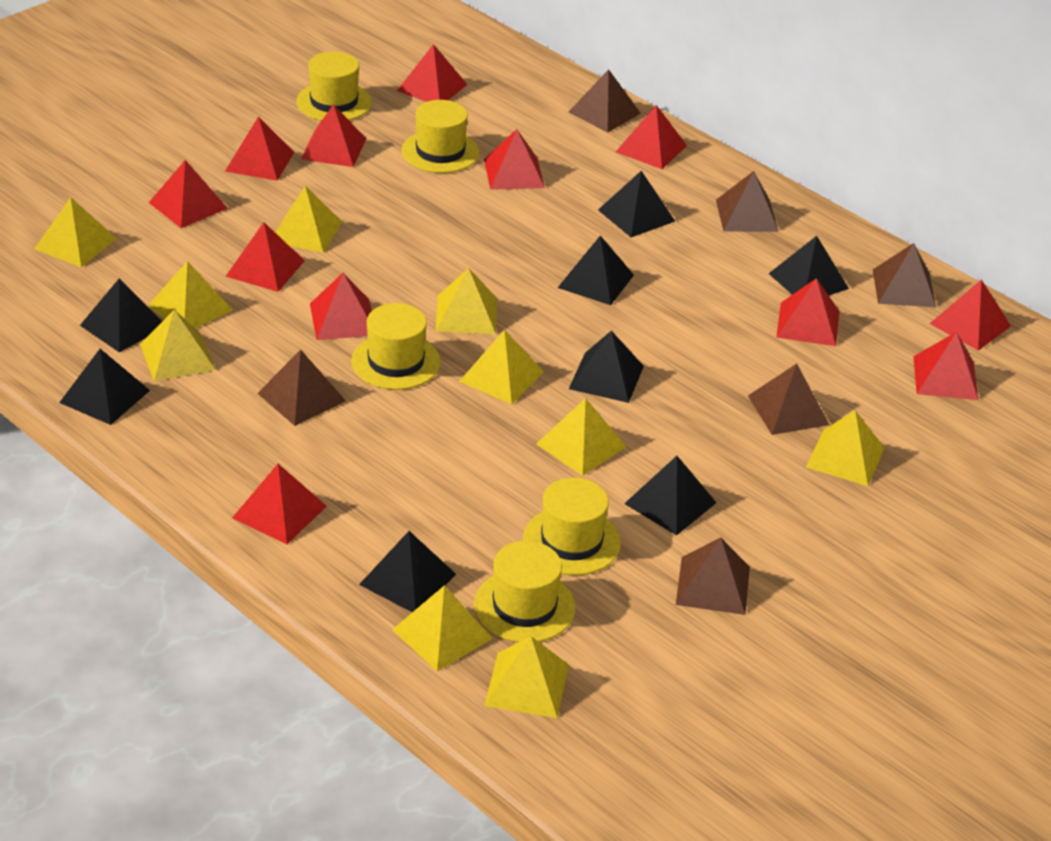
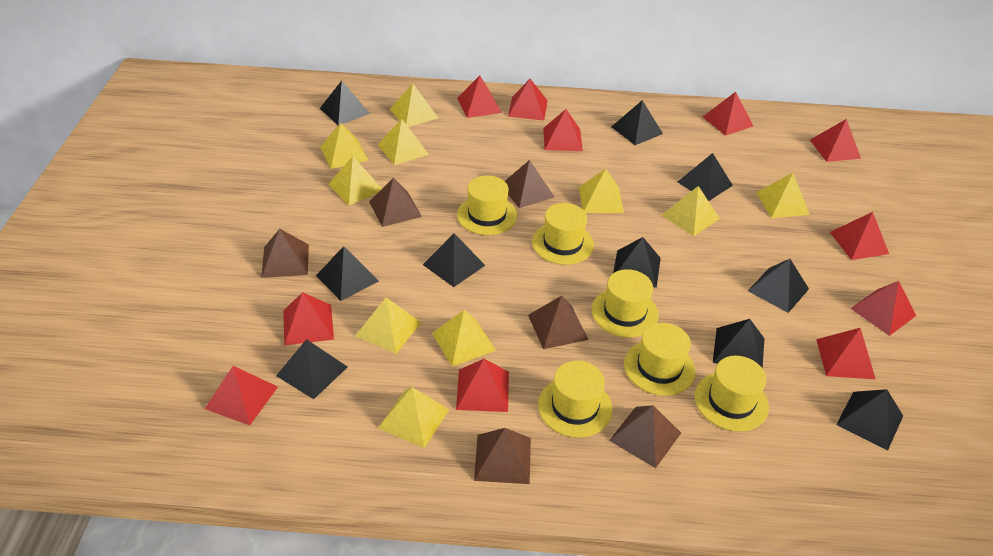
black pyramid: 8 -> 10
red pyramid: 12 -> 11
yellow hat: 5 -> 6

